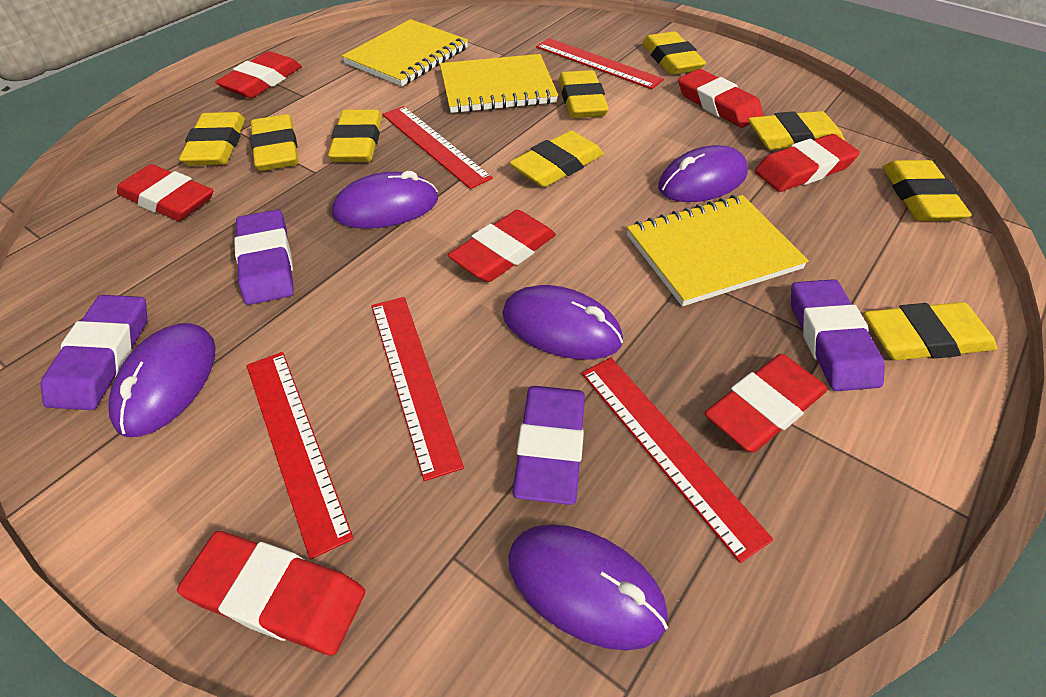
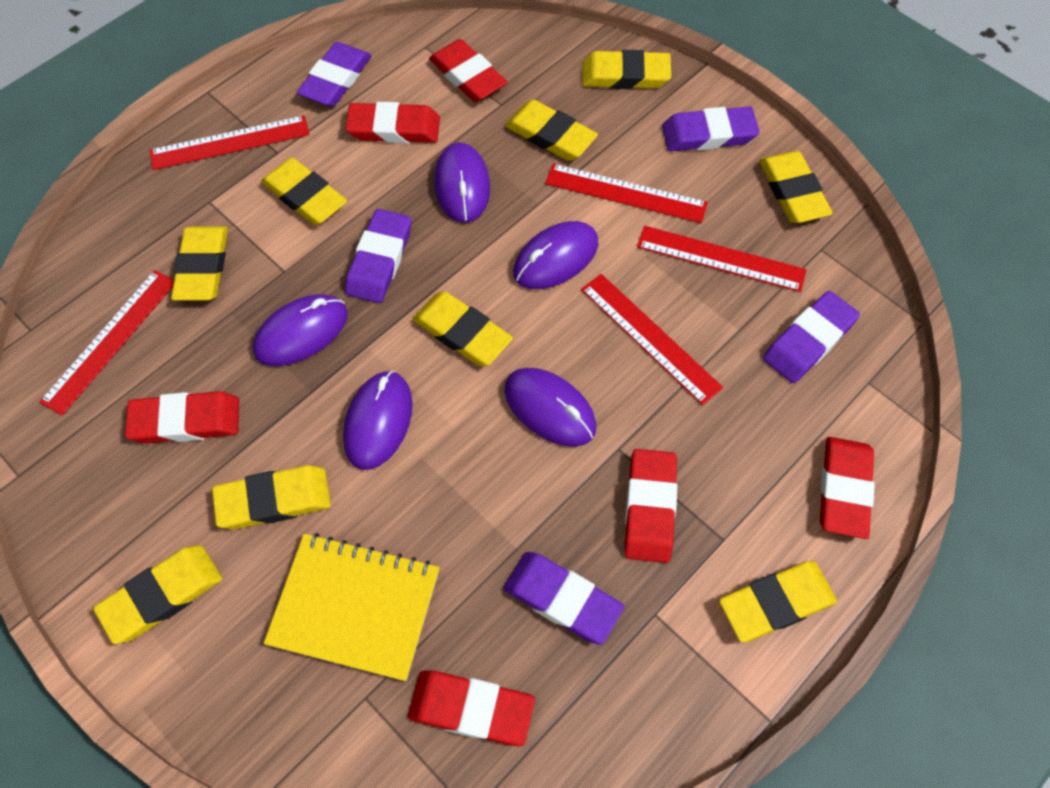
purple eraser: 4 -> 5
red eraser: 7 -> 6
yellow notebook: 3 -> 1

